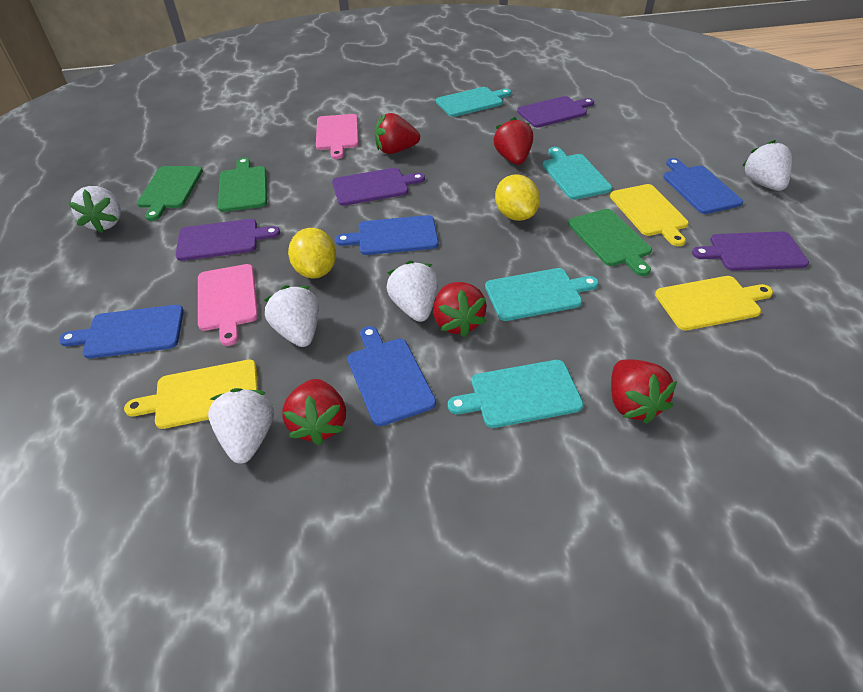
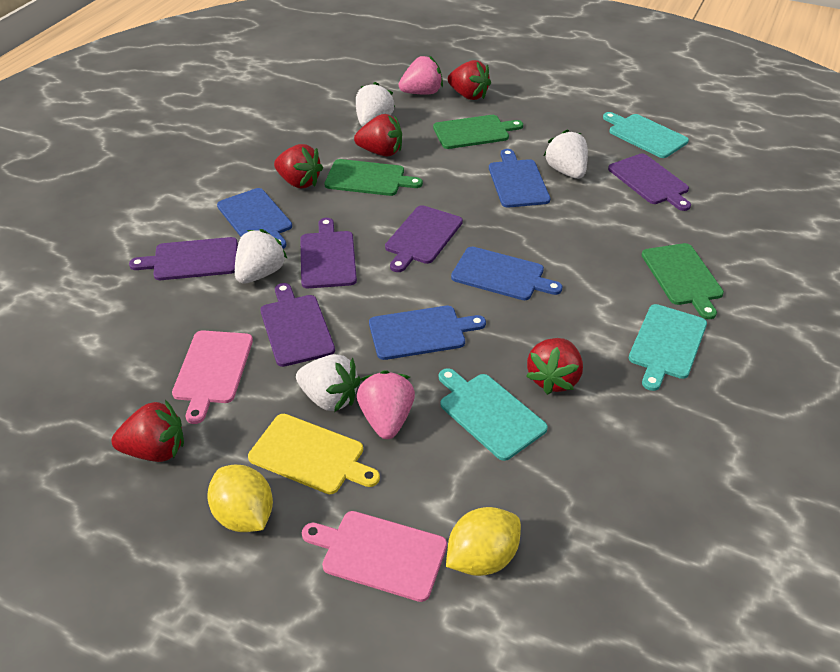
pink strawberry: 0 -> 2
purple cutting board: 4 -> 5
turquoise cutting board: 4 -> 3
white strawberry: 5 -> 4
yellow cutting board: 3 -> 1

